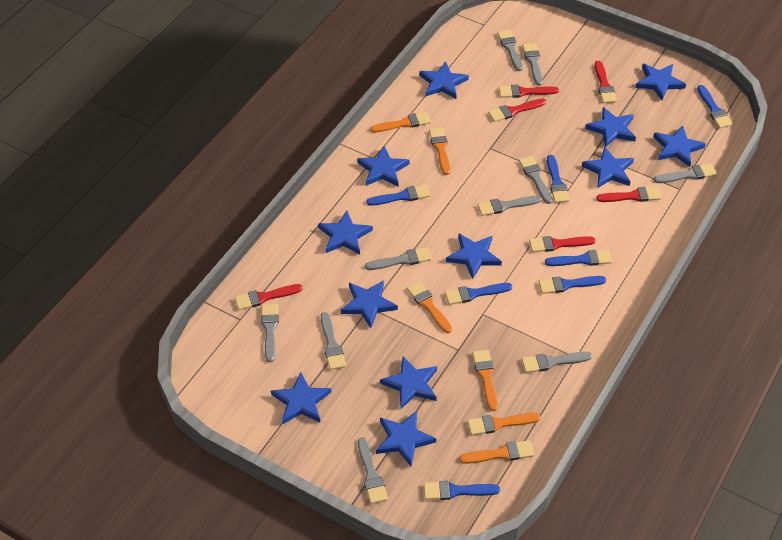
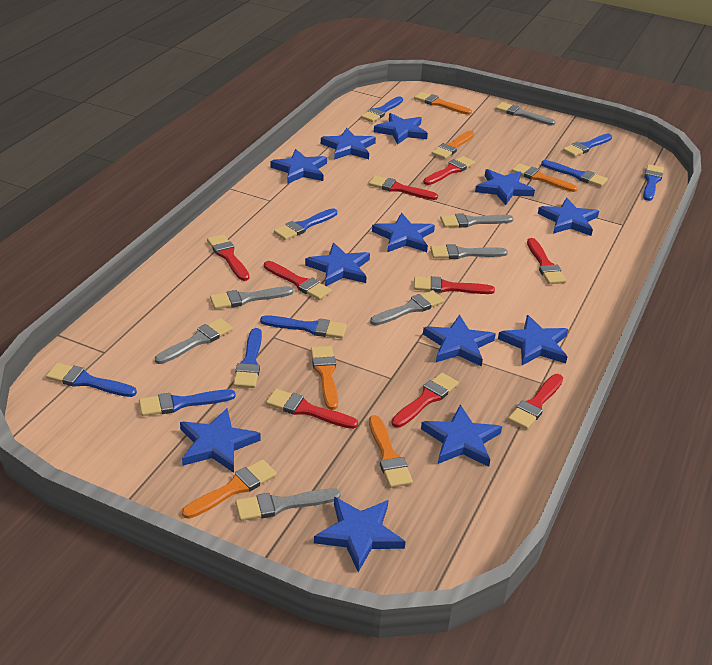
blue brush: 7 -> 9
grey brush: 10 -> 7
red brush: 6 -> 9

